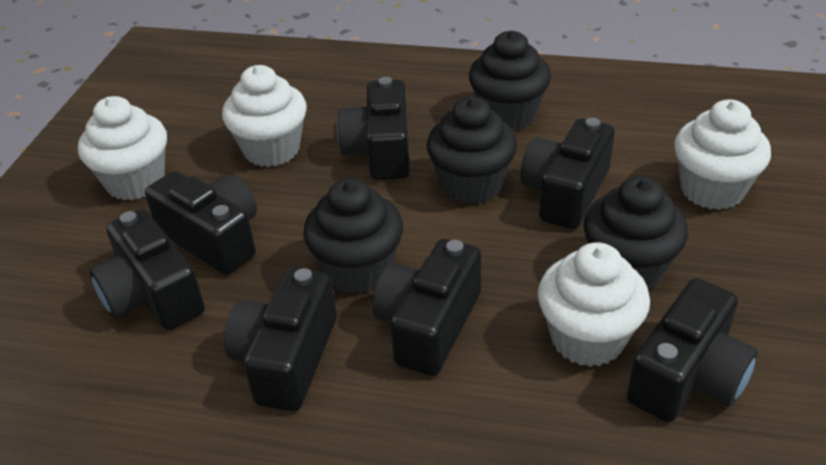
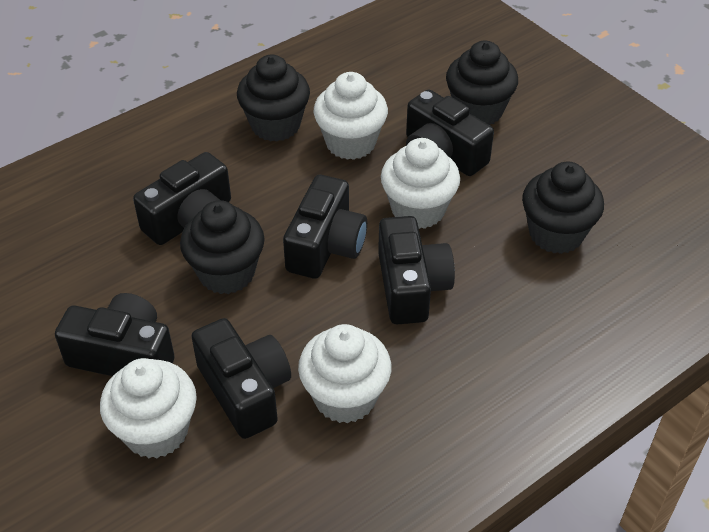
black camera: 7 -> 6

